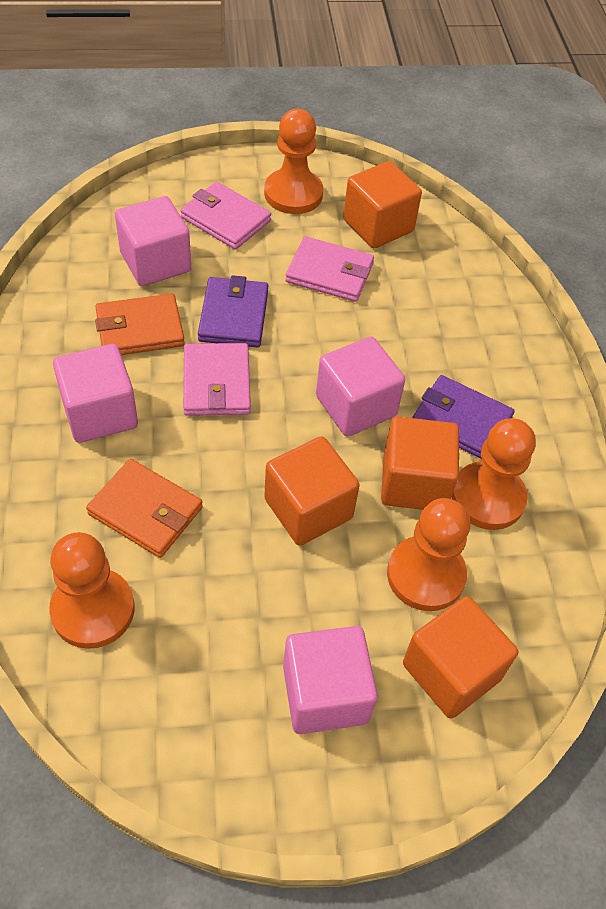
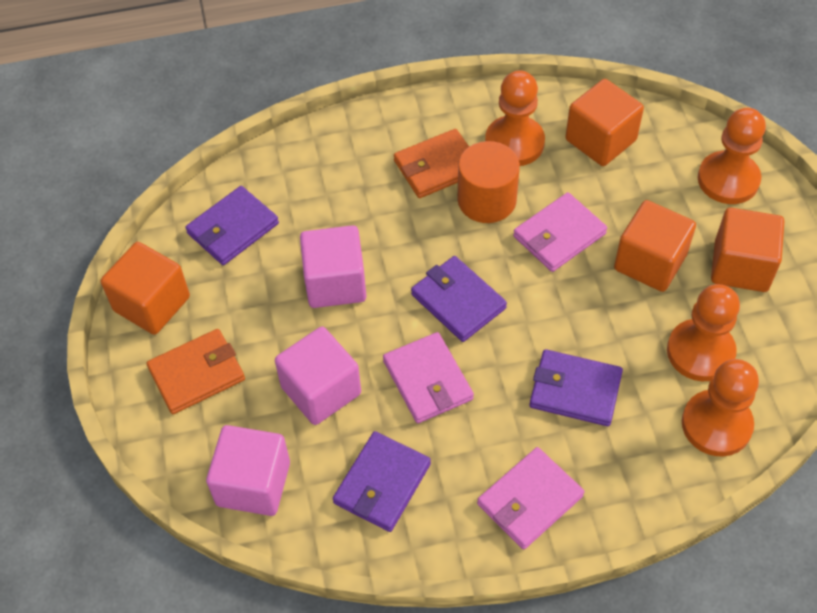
orange cylinder: 0 -> 1
pink cube: 4 -> 3
purple wallet: 2 -> 4

